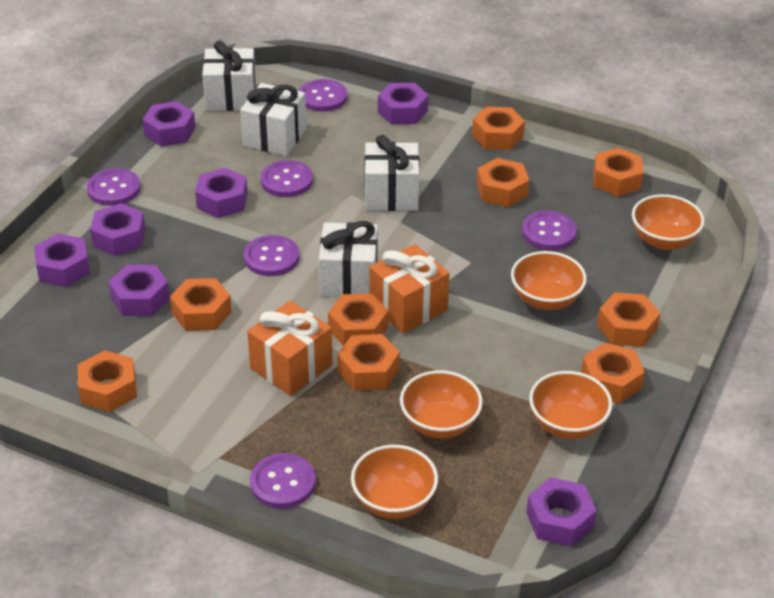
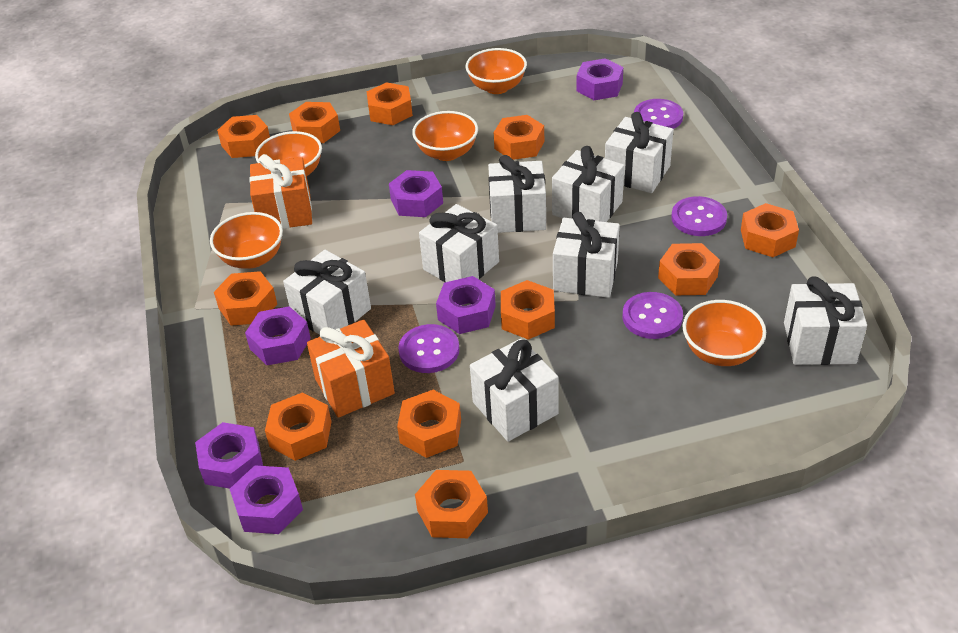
orange nut: 9 -> 11
purple button: 6 -> 4
purple nut: 7 -> 6
white gift: 4 -> 8

